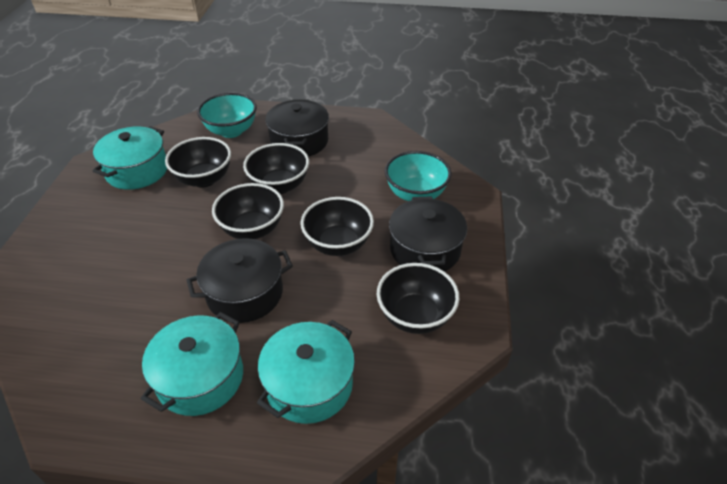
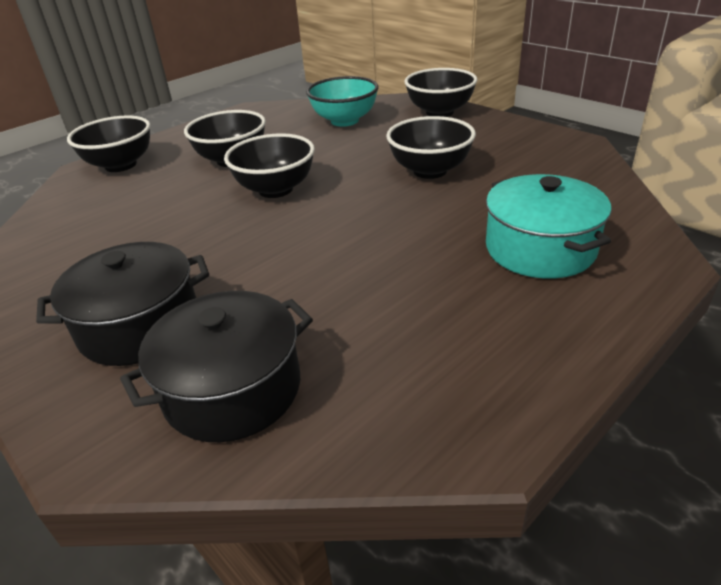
black pot: 3 -> 2
turquoise bowl: 2 -> 1
turquoise pot: 3 -> 1

